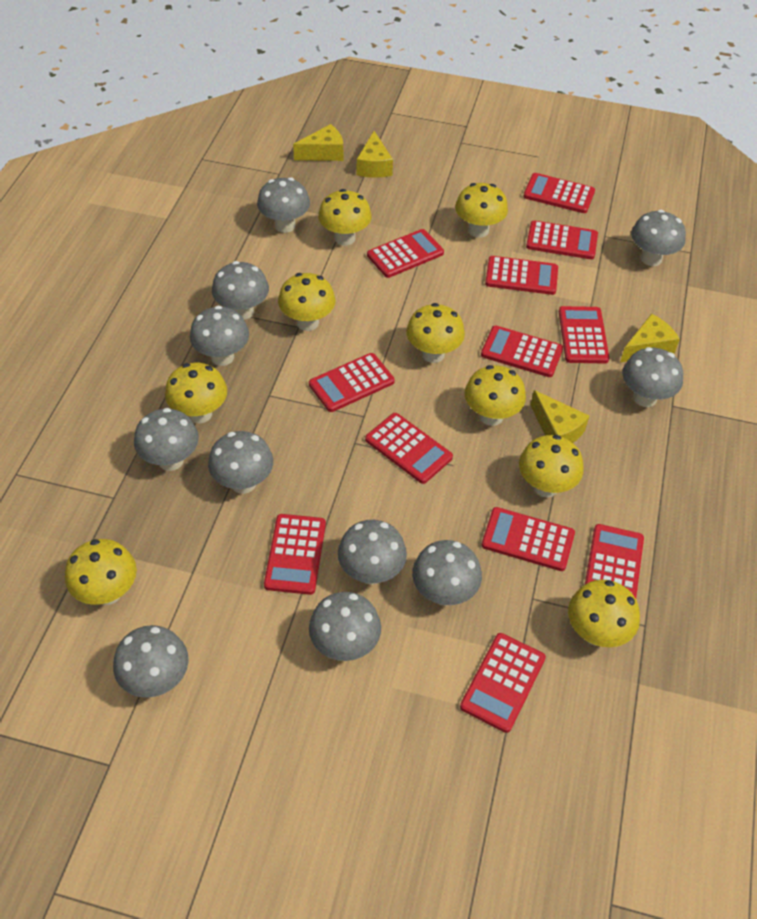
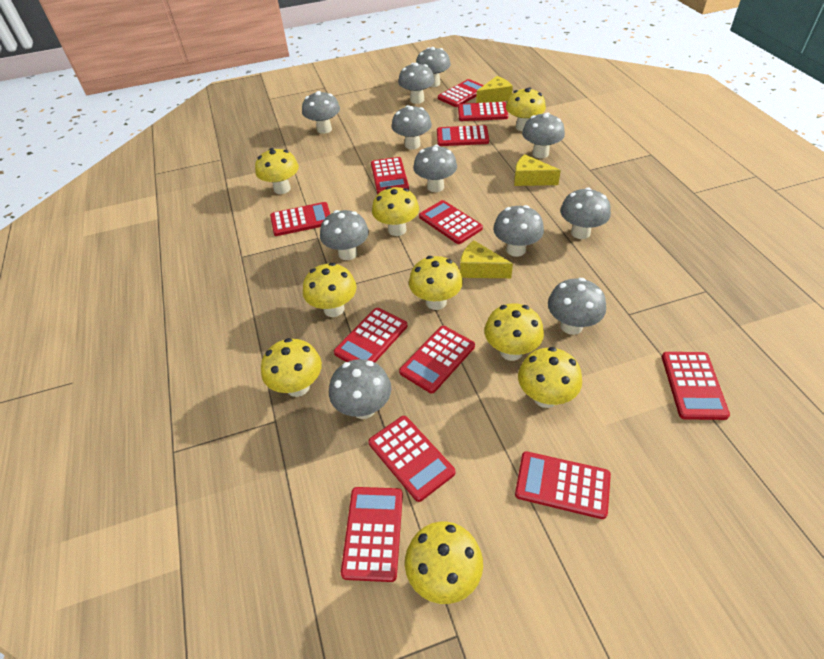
yellow cheese: 4 -> 3

